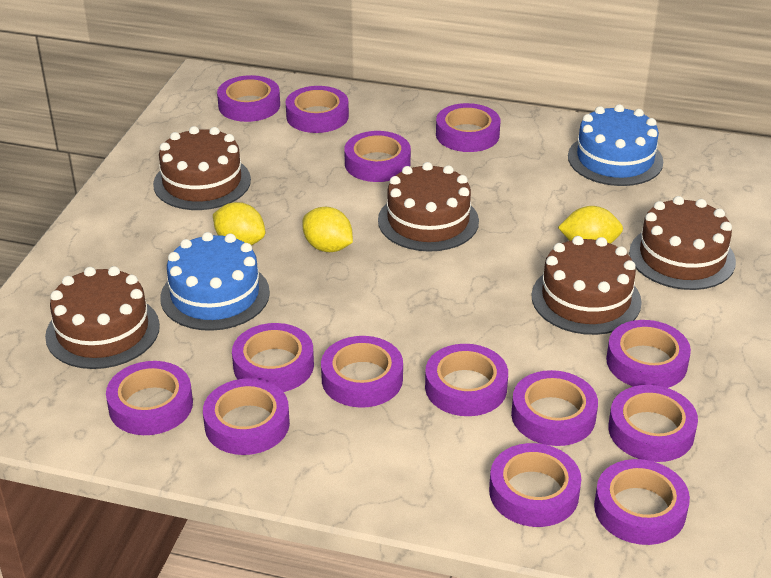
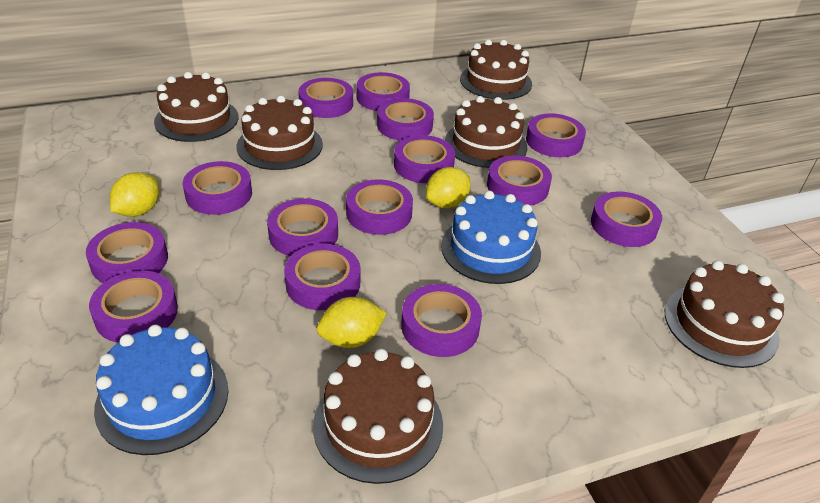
brown cake: 5 -> 6

